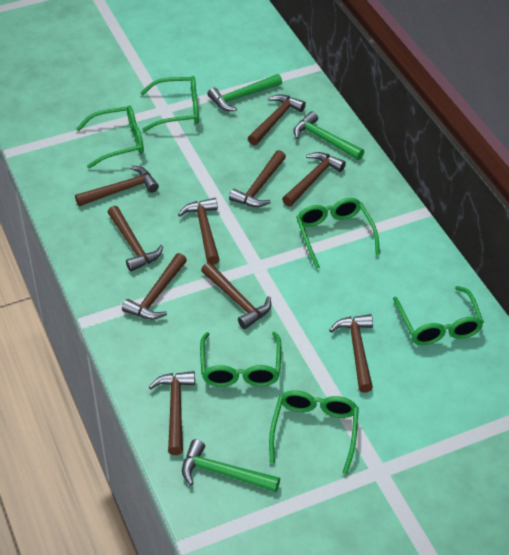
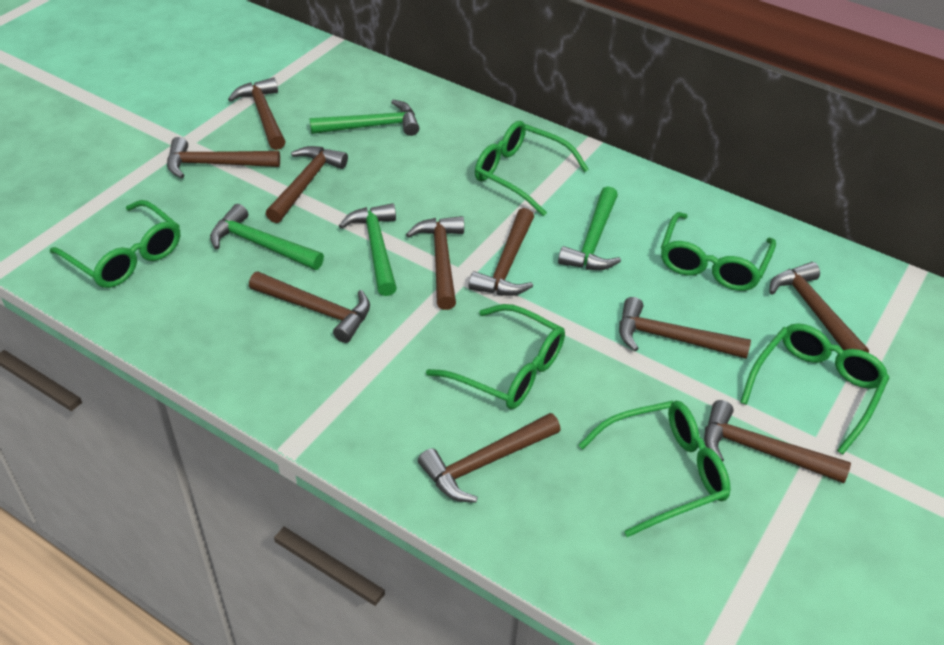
green hammer: 3 -> 4

